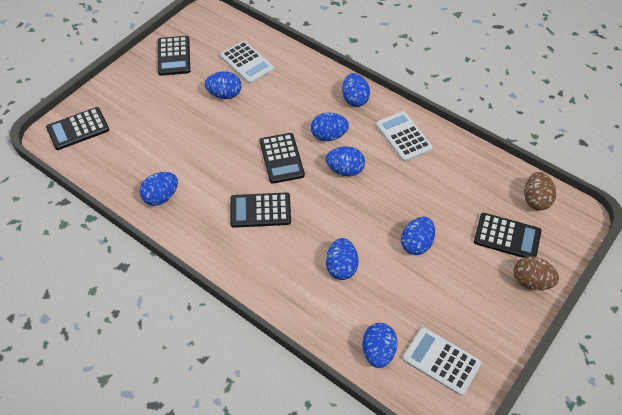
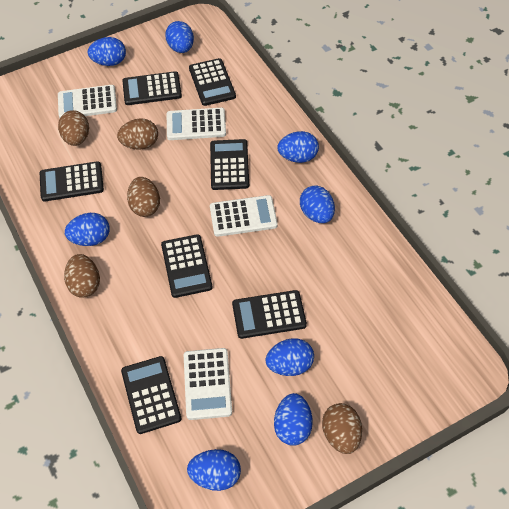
black calculator: 5 -> 7
brown egg: 2 -> 5
white calculator: 3 -> 4

